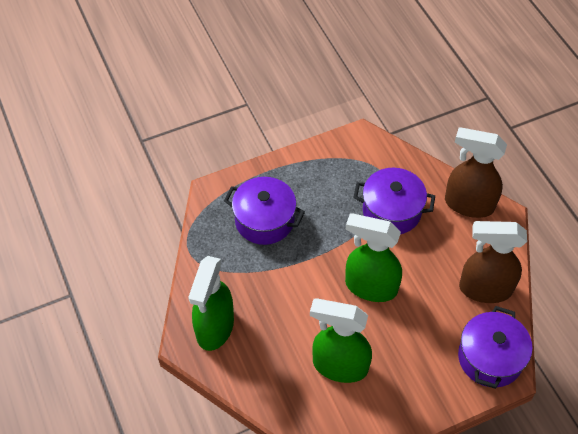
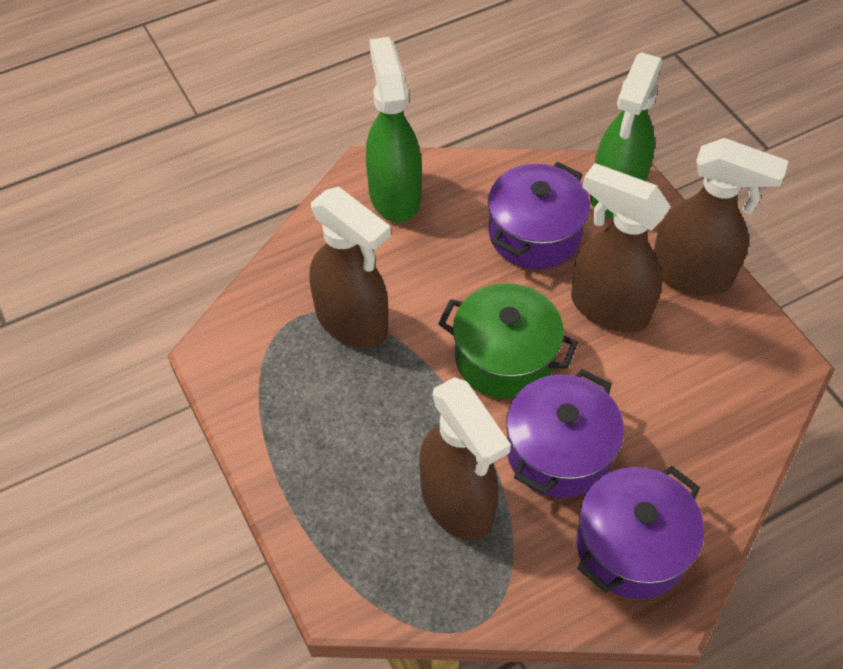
brown spray bottle: 2 -> 4
green pot: 0 -> 1
green spray bottle: 3 -> 2

